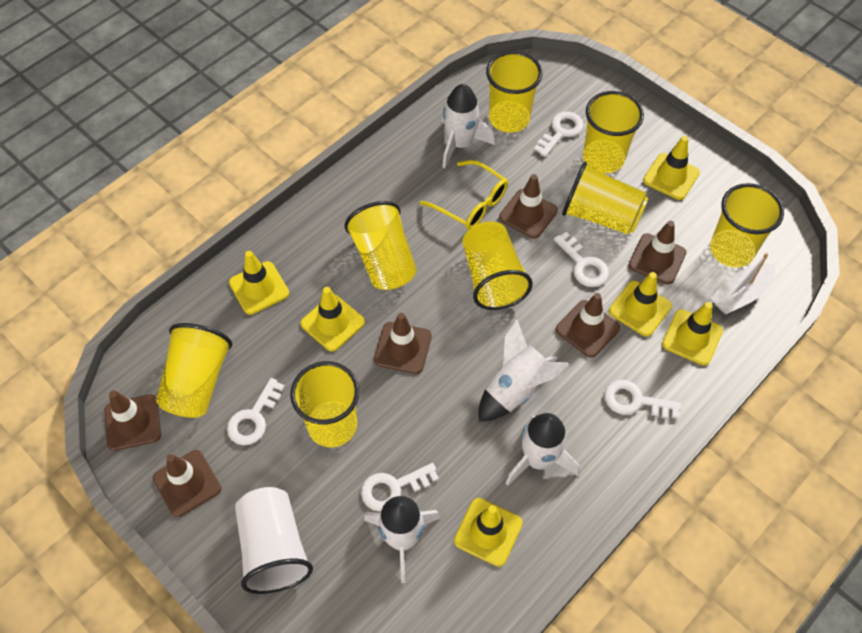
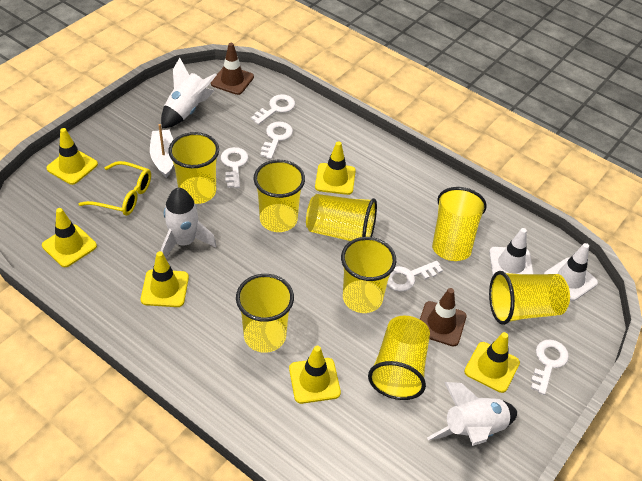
brown traffic cone: 6 -> 2
white cup: 1 -> 0
white rocket: 4 -> 3
white traffic cone: 0 -> 2

